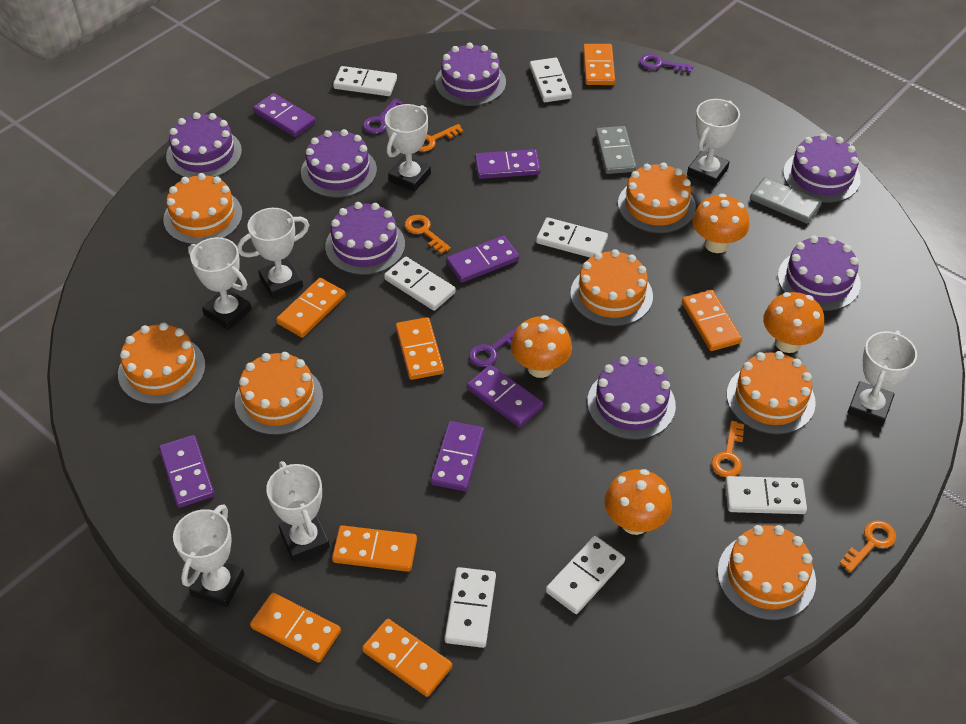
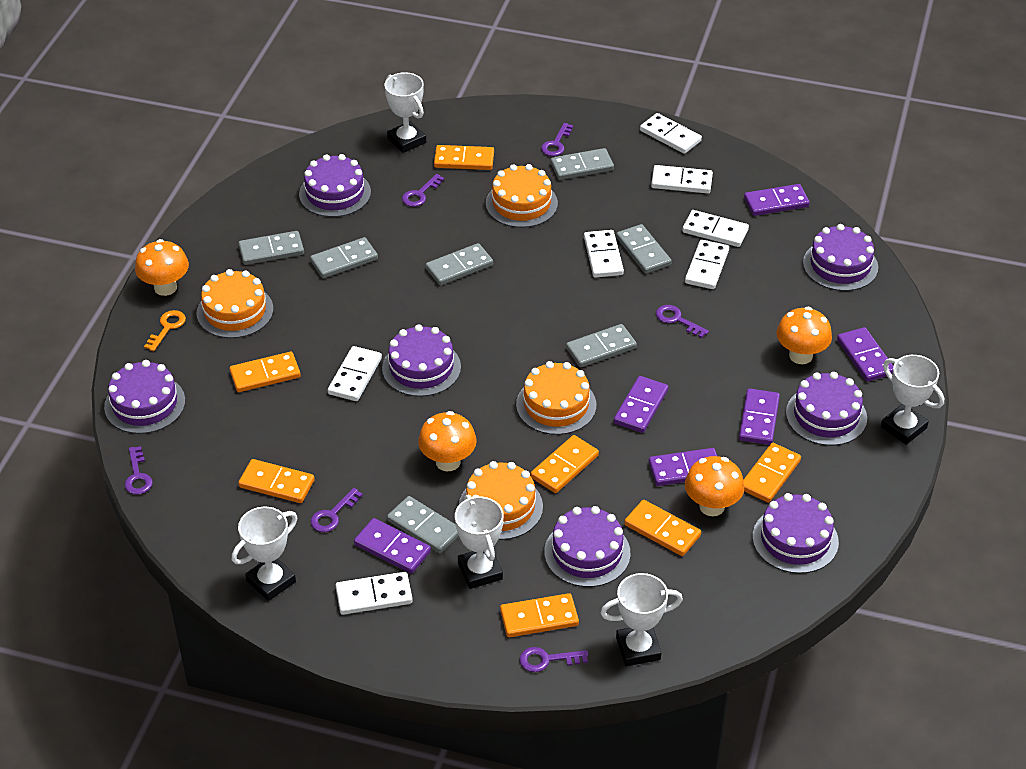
grey domino: 2 -> 7
orange cake: 7 -> 4
orange key: 4 -> 1
purple key: 3 -> 6
white trophy: 7 -> 5

